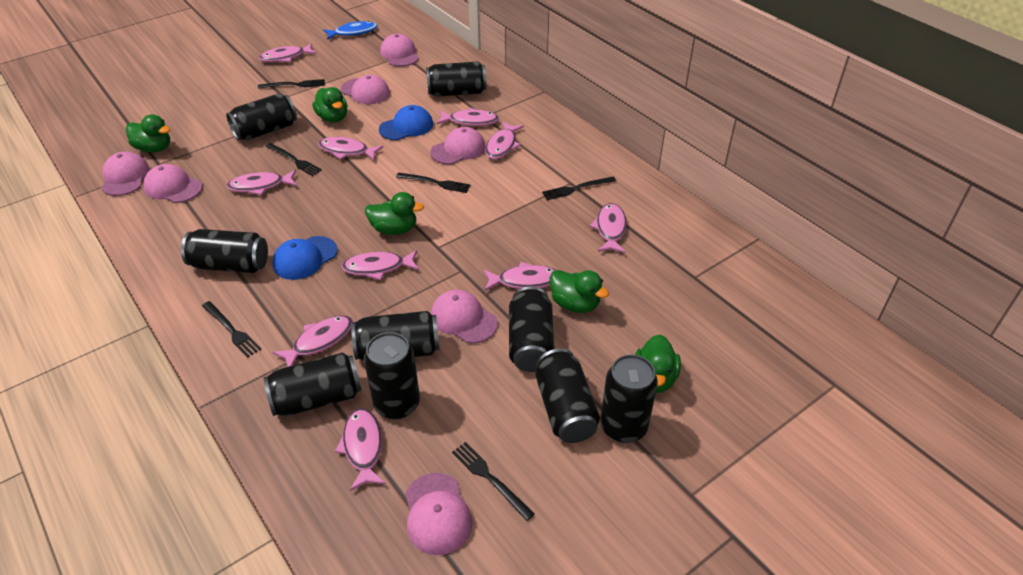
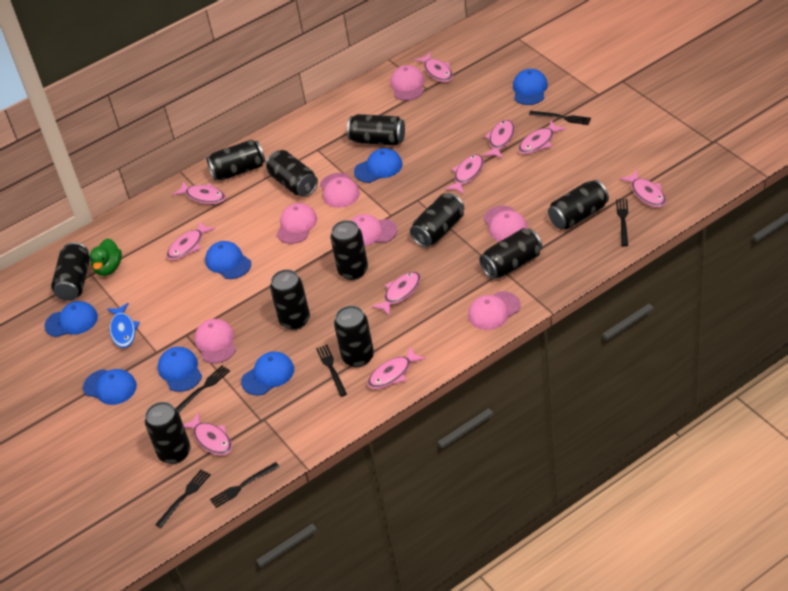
black can: 9 -> 11
blue cap: 2 -> 7
green duck: 5 -> 1

